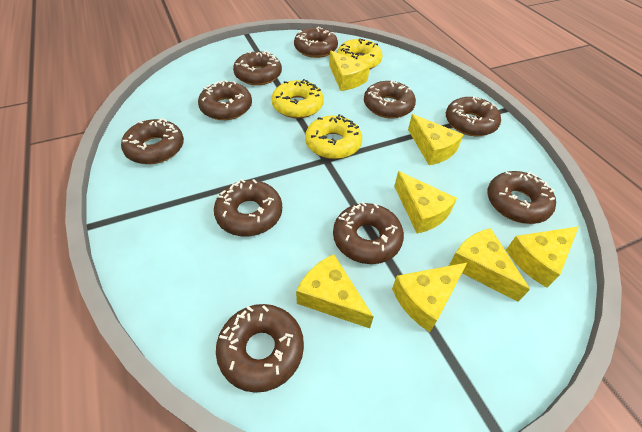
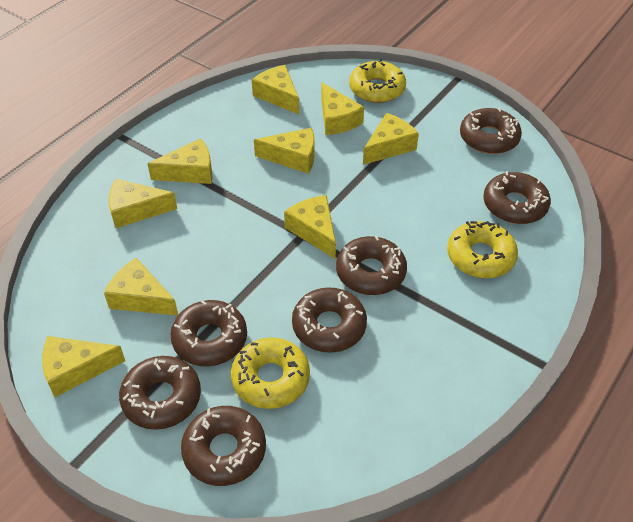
brown donut: 10 -> 7
yellow cheese: 7 -> 9

